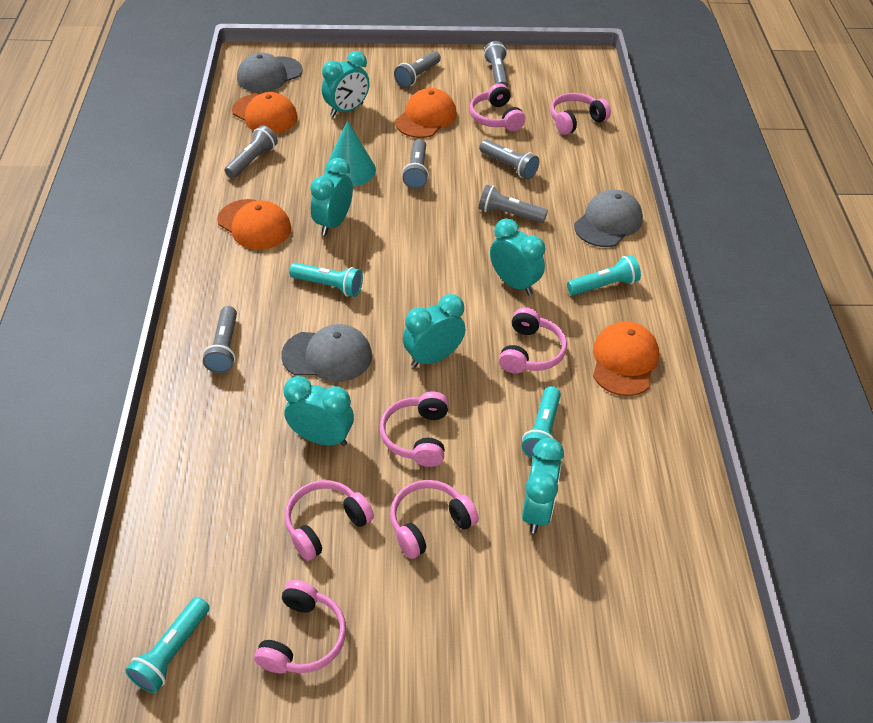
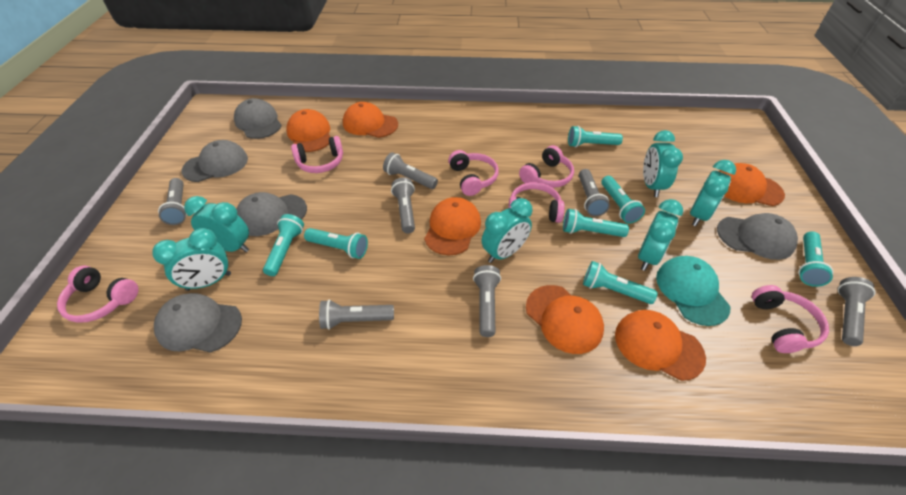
grey cap: 3 -> 5
orange cap: 4 -> 6
pink headphones: 7 -> 6
turquoise cap: 0 -> 1
turquoise cone: 1 -> 0
turquoise flashlight: 4 -> 7

